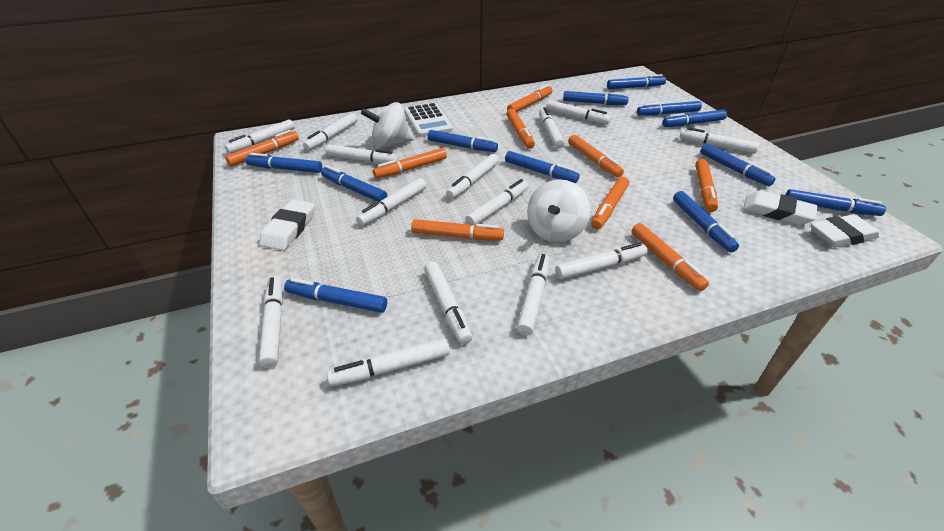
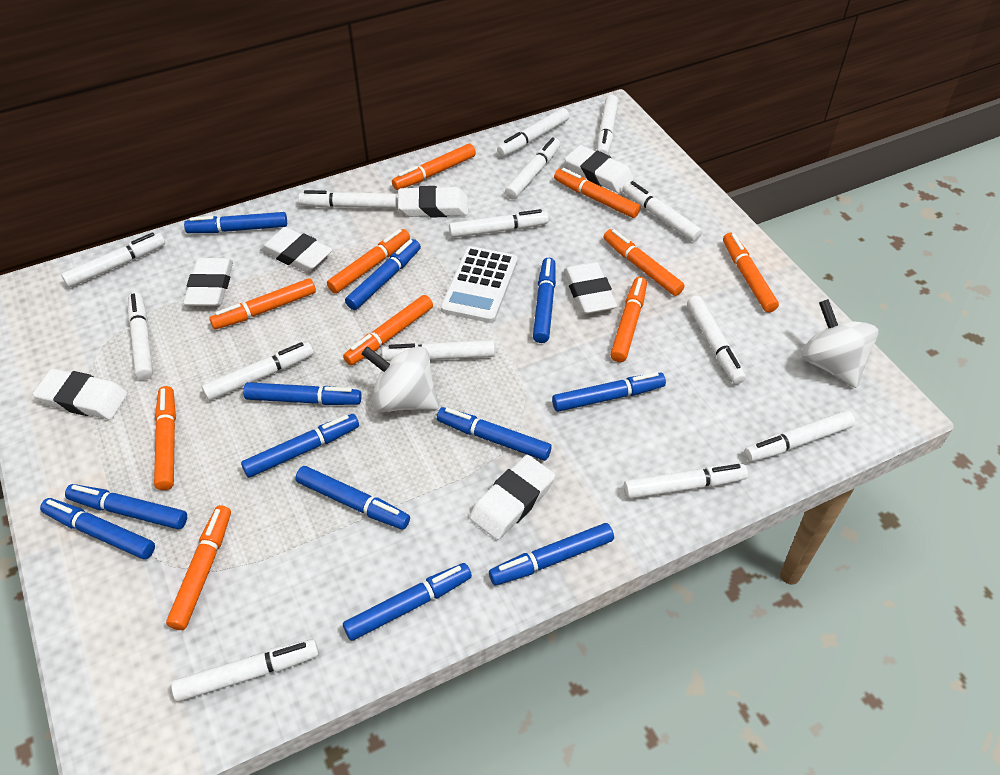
orange marker: 9 -> 10
white eraser: 3 -> 7

